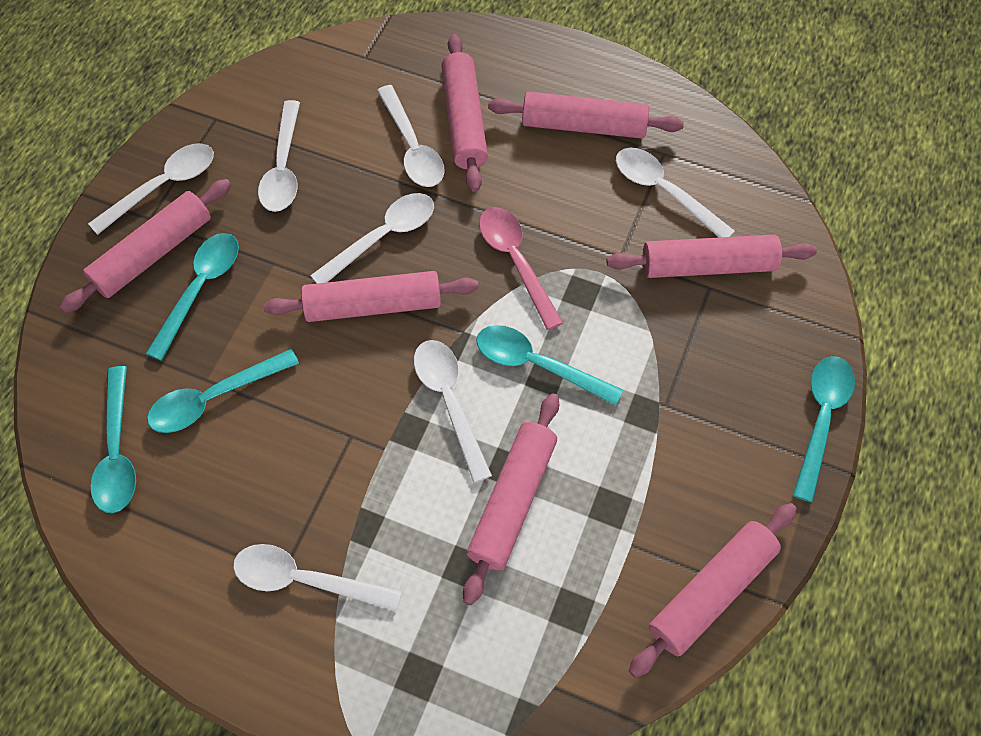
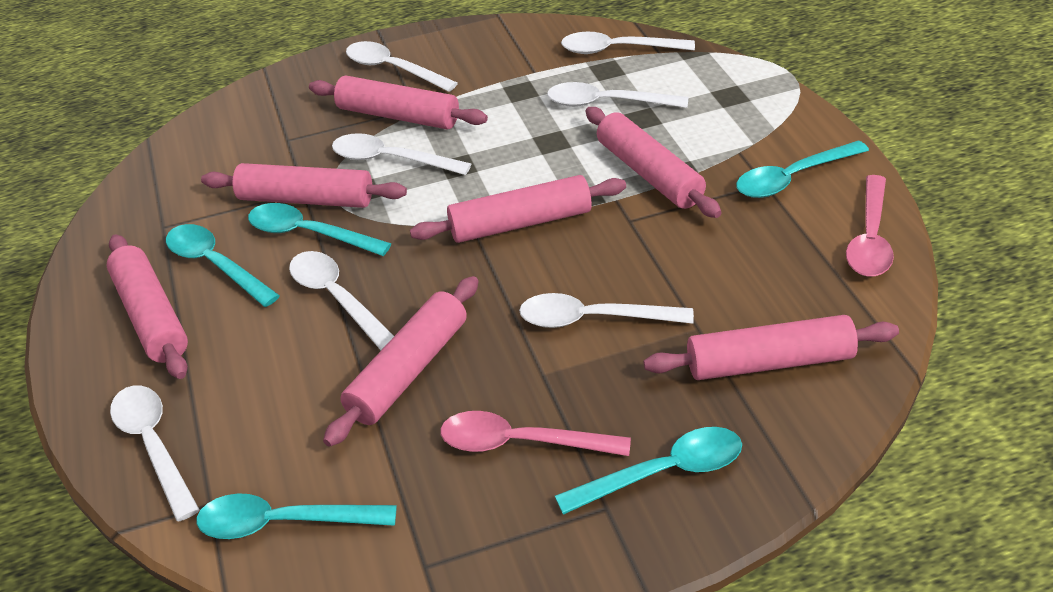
pink spoon: 1 -> 2

